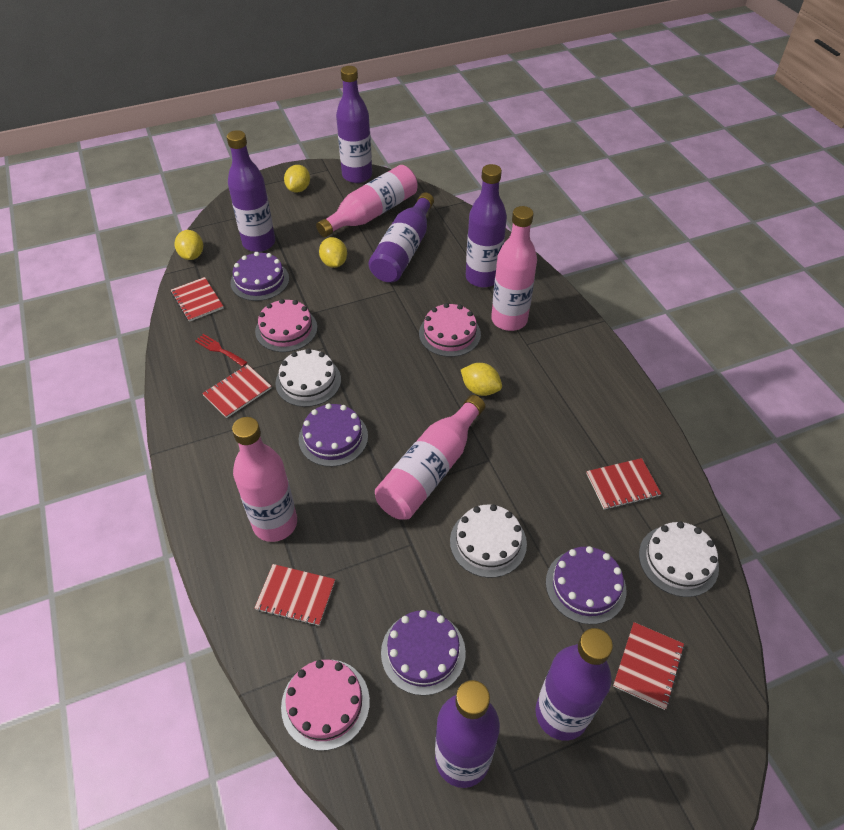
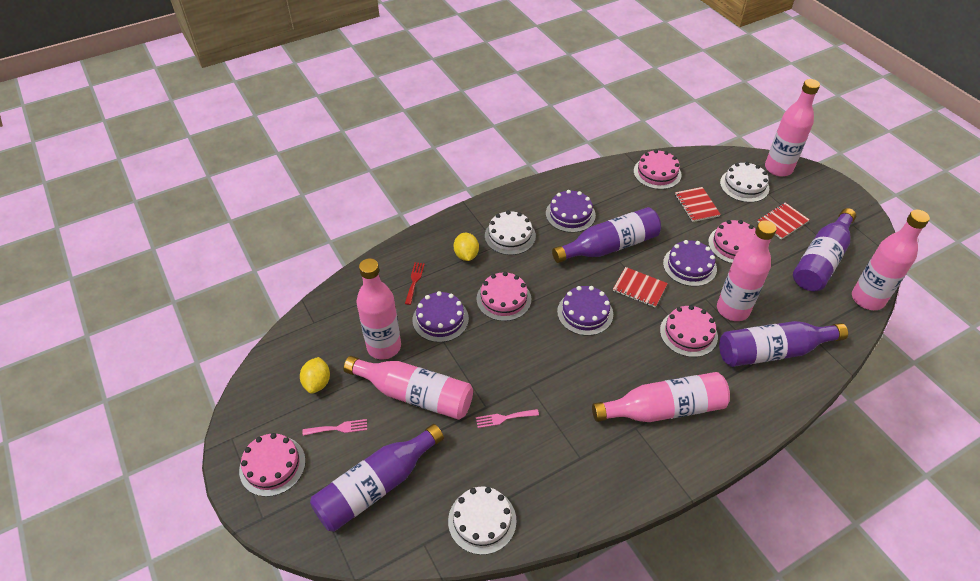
pink bottle: 4 -> 6
pink cake: 3 -> 5
pink fork: 0 -> 2
purple bottle: 6 -> 4
red notebook: 5 -> 3
yellow lemon: 4 -> 2

